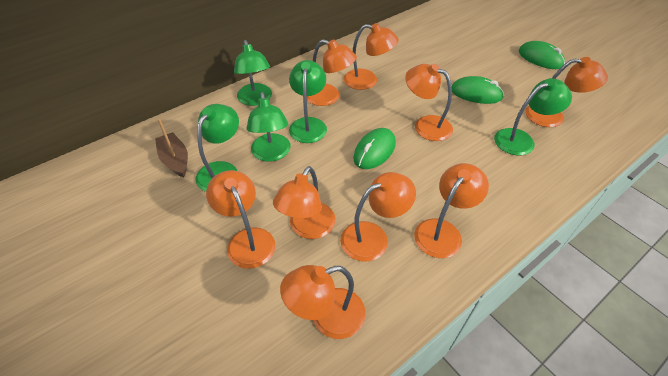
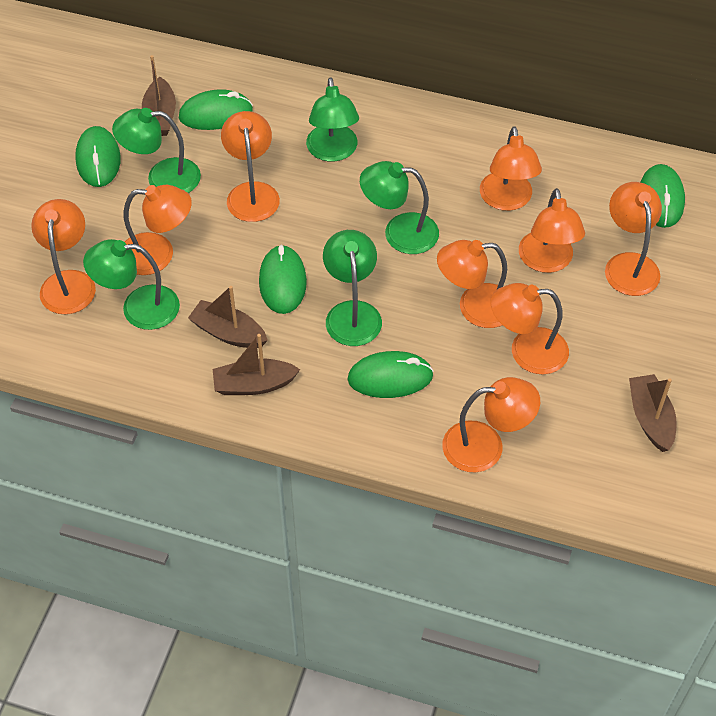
brown boat: 1 -> 4
green mouse: 3 -> 5

